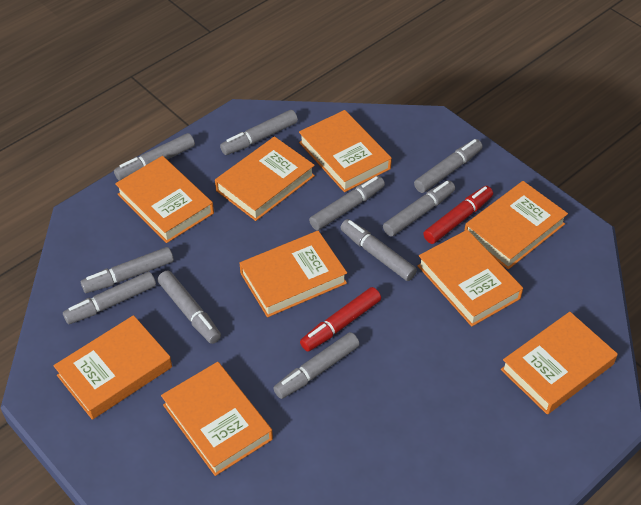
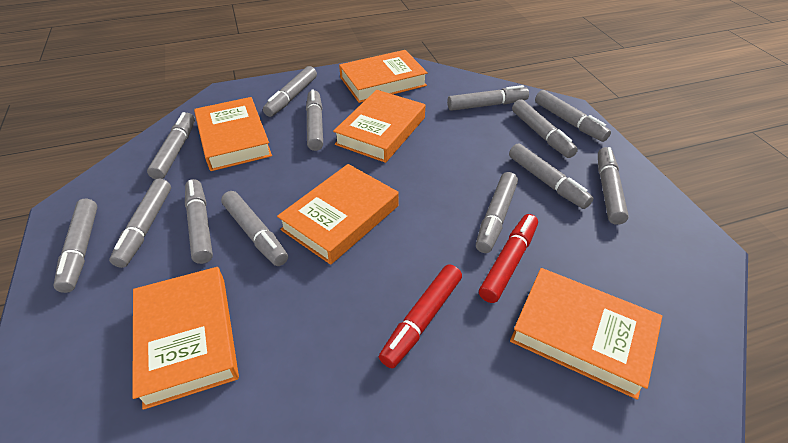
grey marker: 10 -> 13
orange book: 9 -> 6

